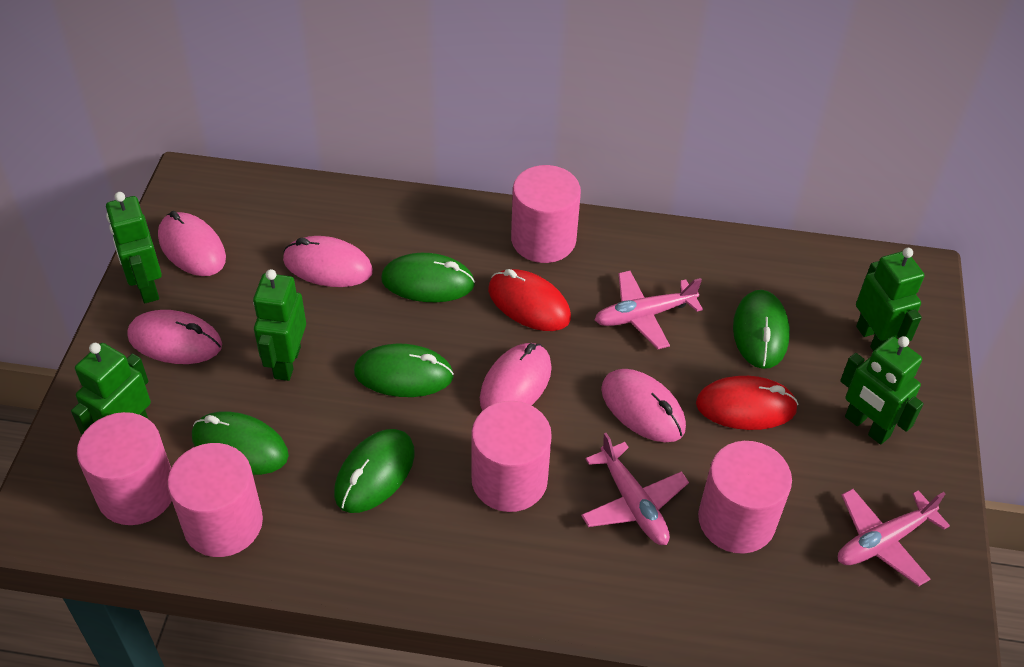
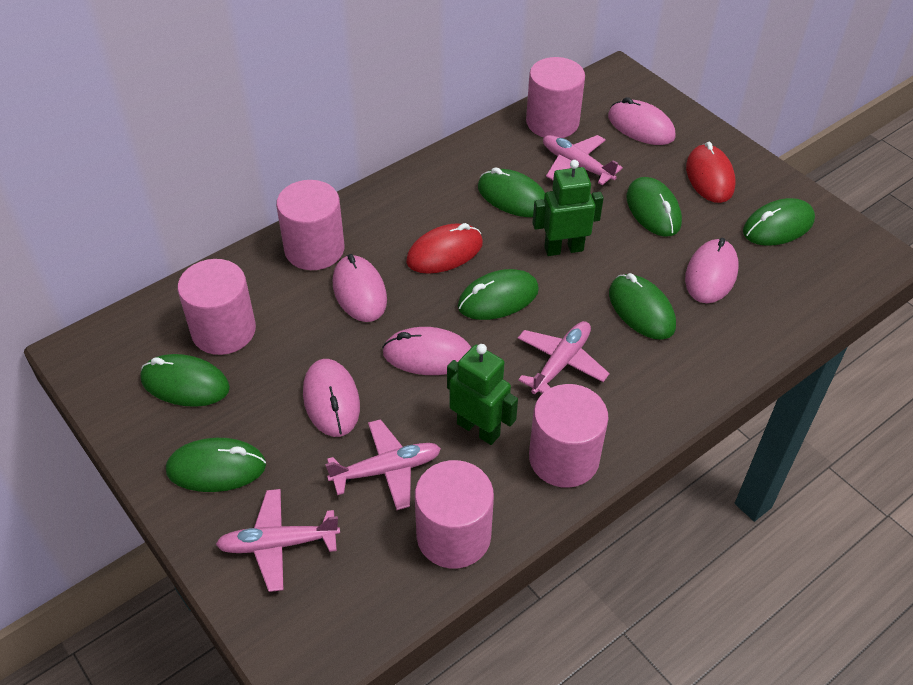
green mouse: 5 -> 7
green robot: 5 -> 2
pink plane: 3 -> 4

